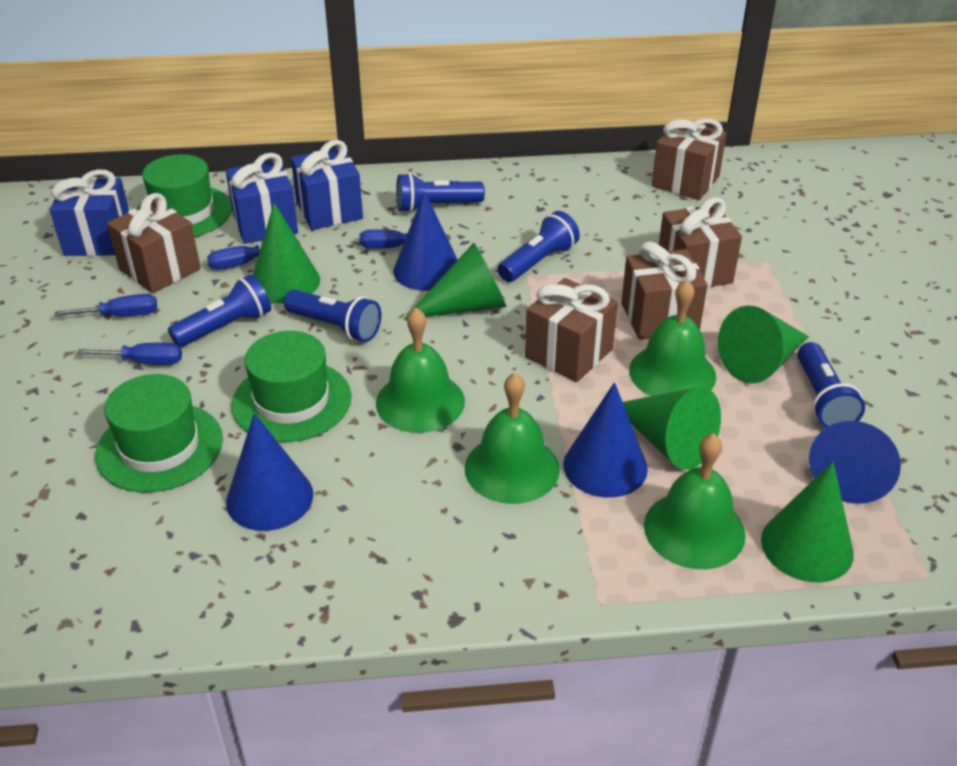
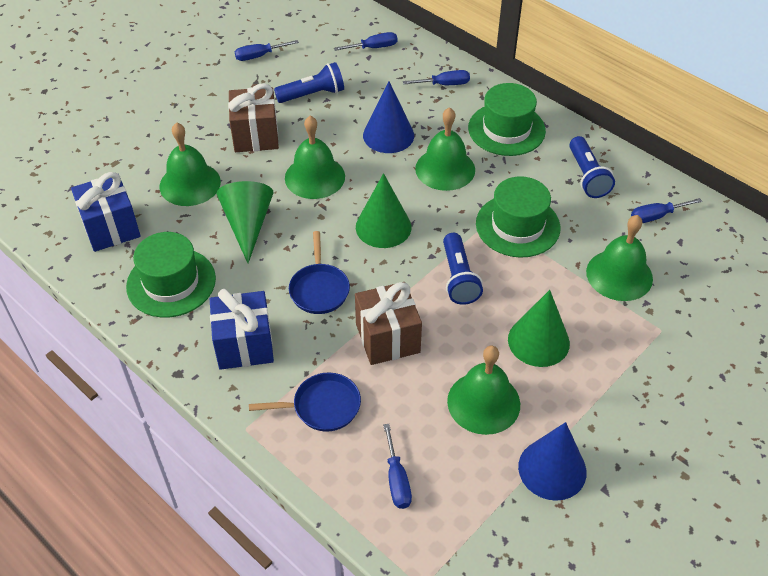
blue cone: 4 -> 2
blue flashlight: 5 -> 3
blue gift: 3 -> 2
blue pan: 0 -> 2
blue screwdriver: 4 -> 5
brown gift: 5 -> 2
green bell: 4 -> 5
green cone: 5 -> 3

